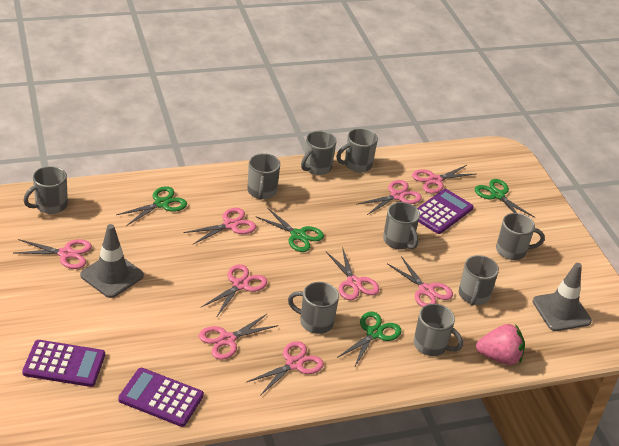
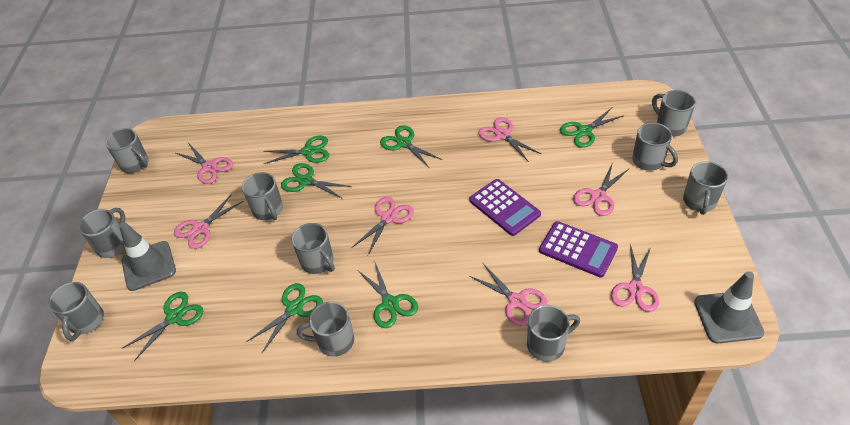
green scissors: 4 -> 7
grey mug: 9 -> 10
pink scissors: 9 -> 7
pink strawberry: 1 -> 0
purple calculator: 3 -> 2

